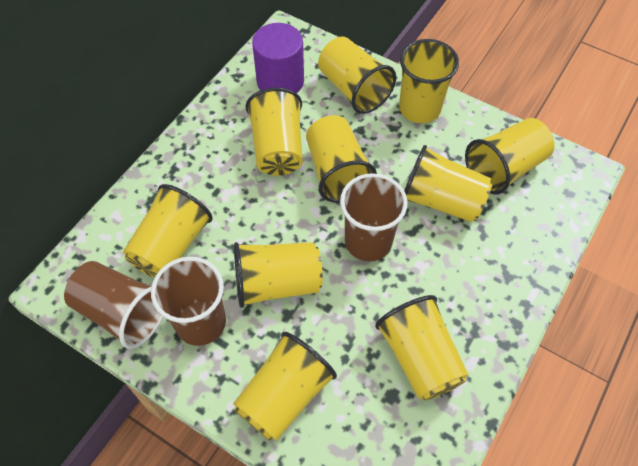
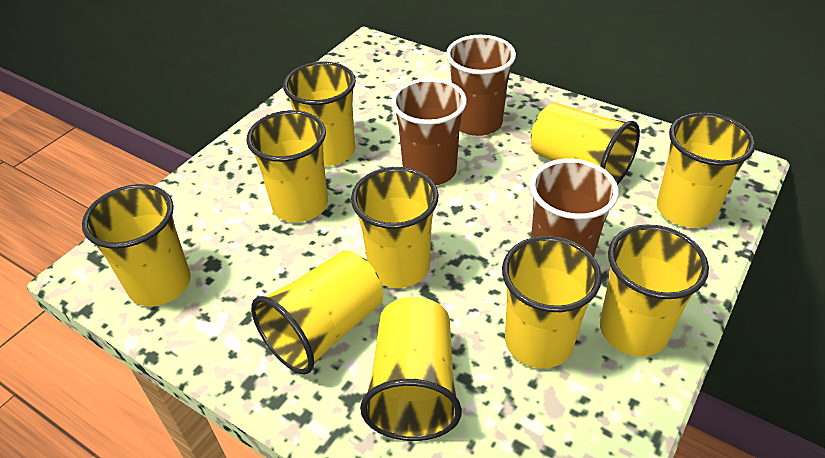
purple cylinder: 1 -> 0

